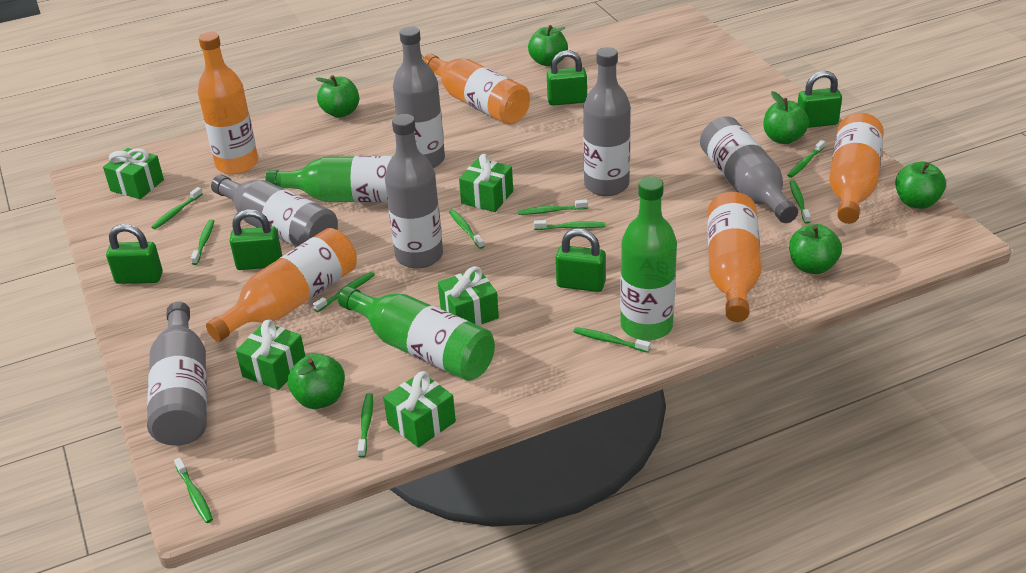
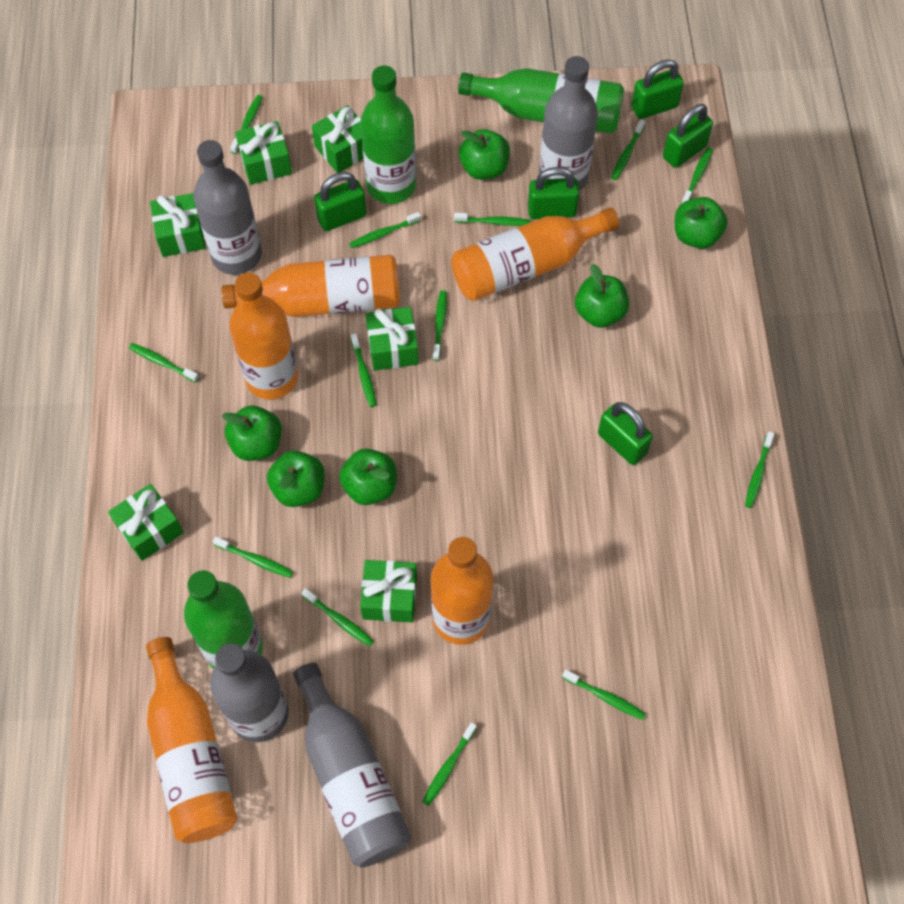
green gift: 5 -> 6
green toothbrush: 11 -> 13
grey bottle: 6 -> 4

